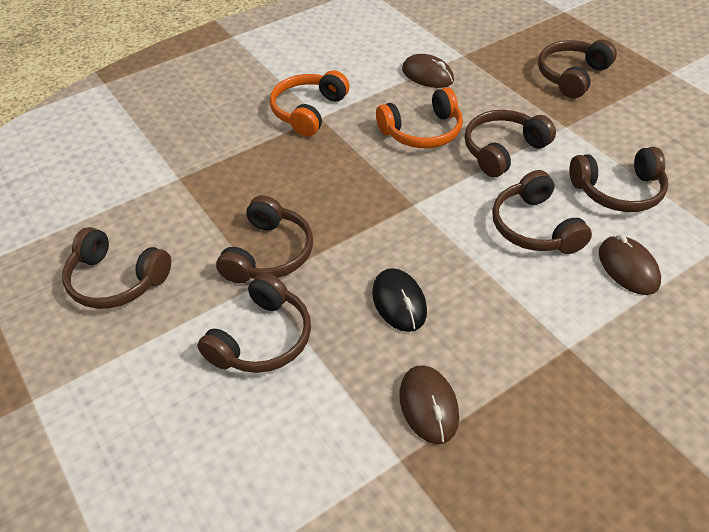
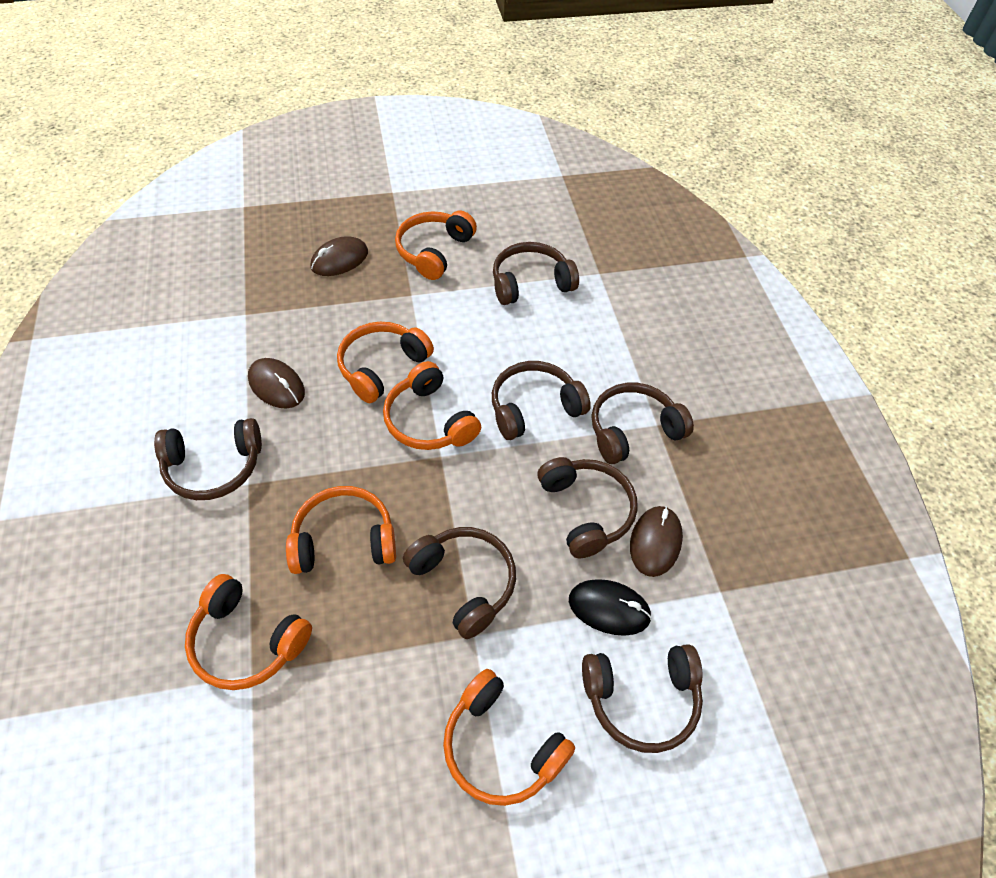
orange headphones: 2 -> 6

